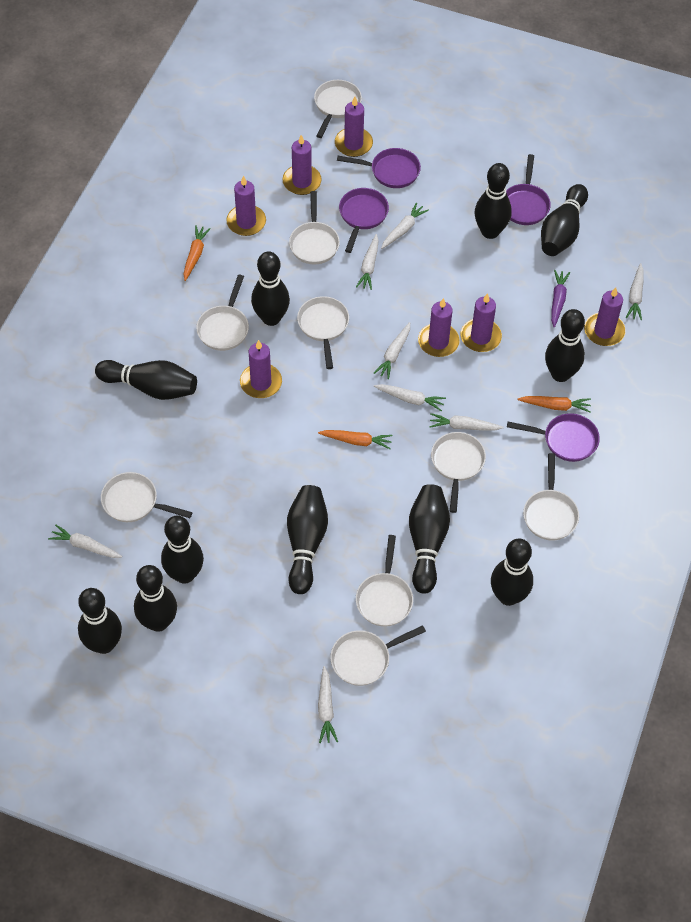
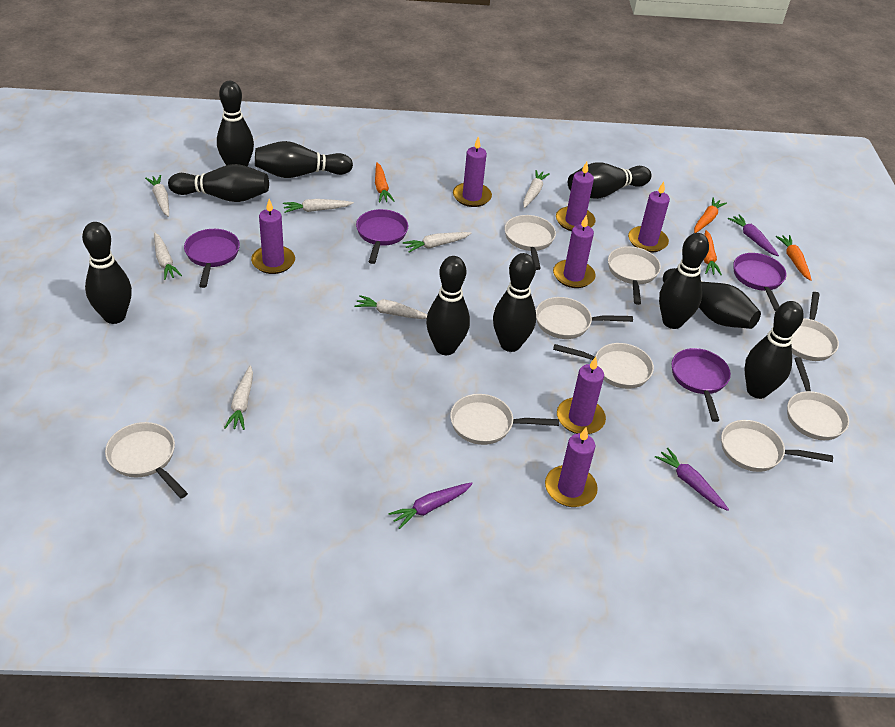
black bowling pin: 11 -> 10
orange carrot: 3 -> 4
purple carrot: 1 -> 3
white carrot: 8 -> 7

